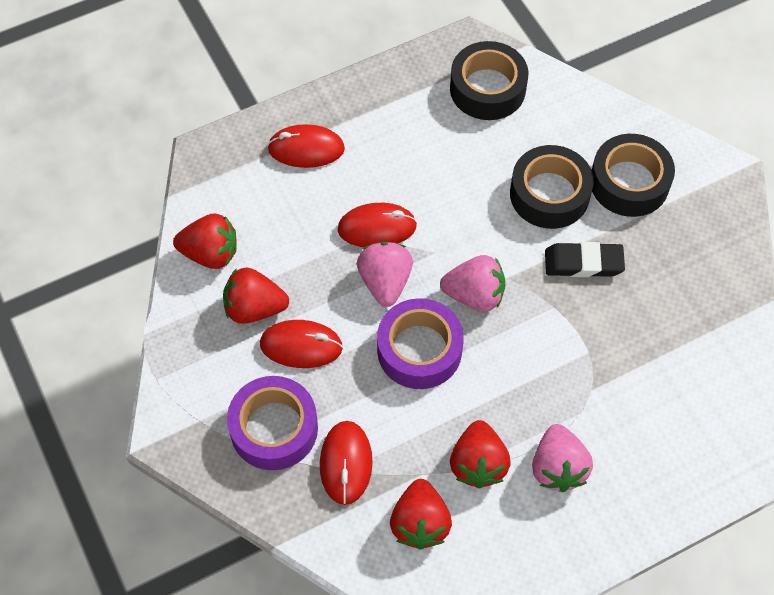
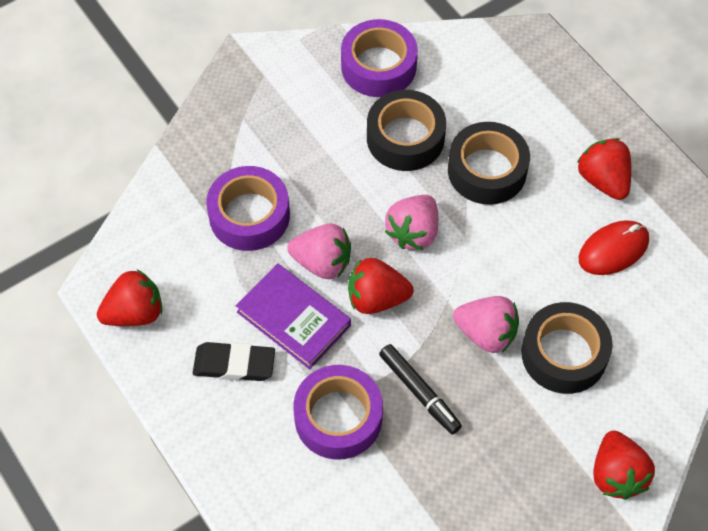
black marker: 0 -> 1
purple book: 0 -> 1
purple tape: 2 -> 3
red mouse: 4 -> 1

